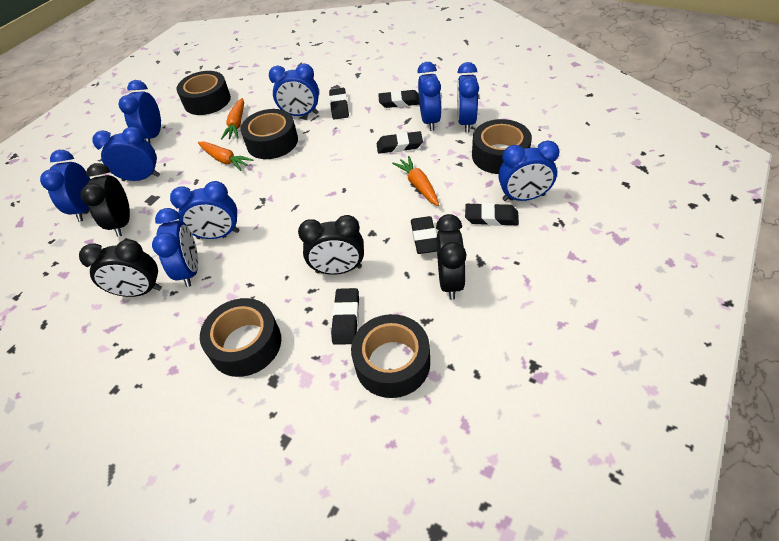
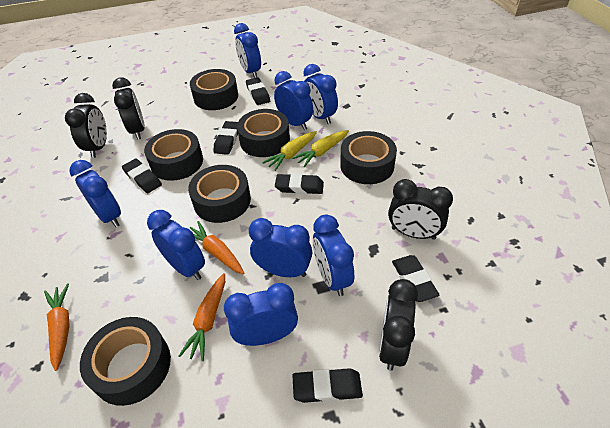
black tape: 5 -> 6
blue clock: 9 -> 8
yellow carrot: 0 -> 2

